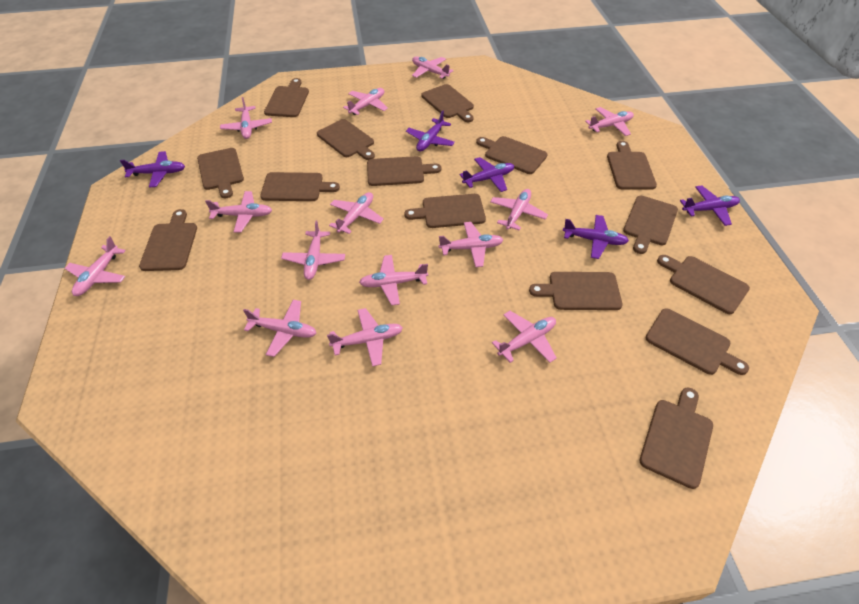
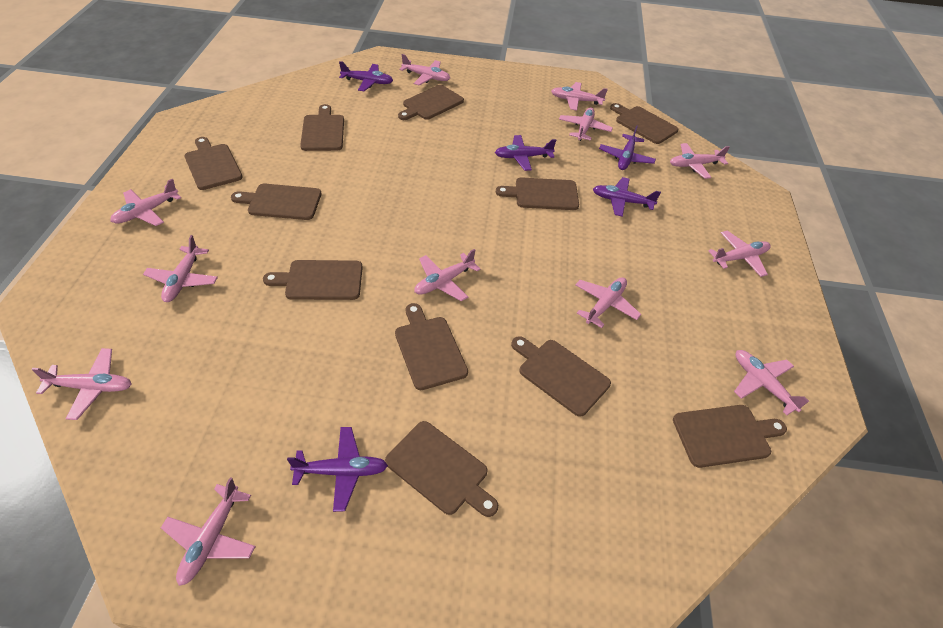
brown cutting board: 15 -> 11
pink plane: 14 -> 12

